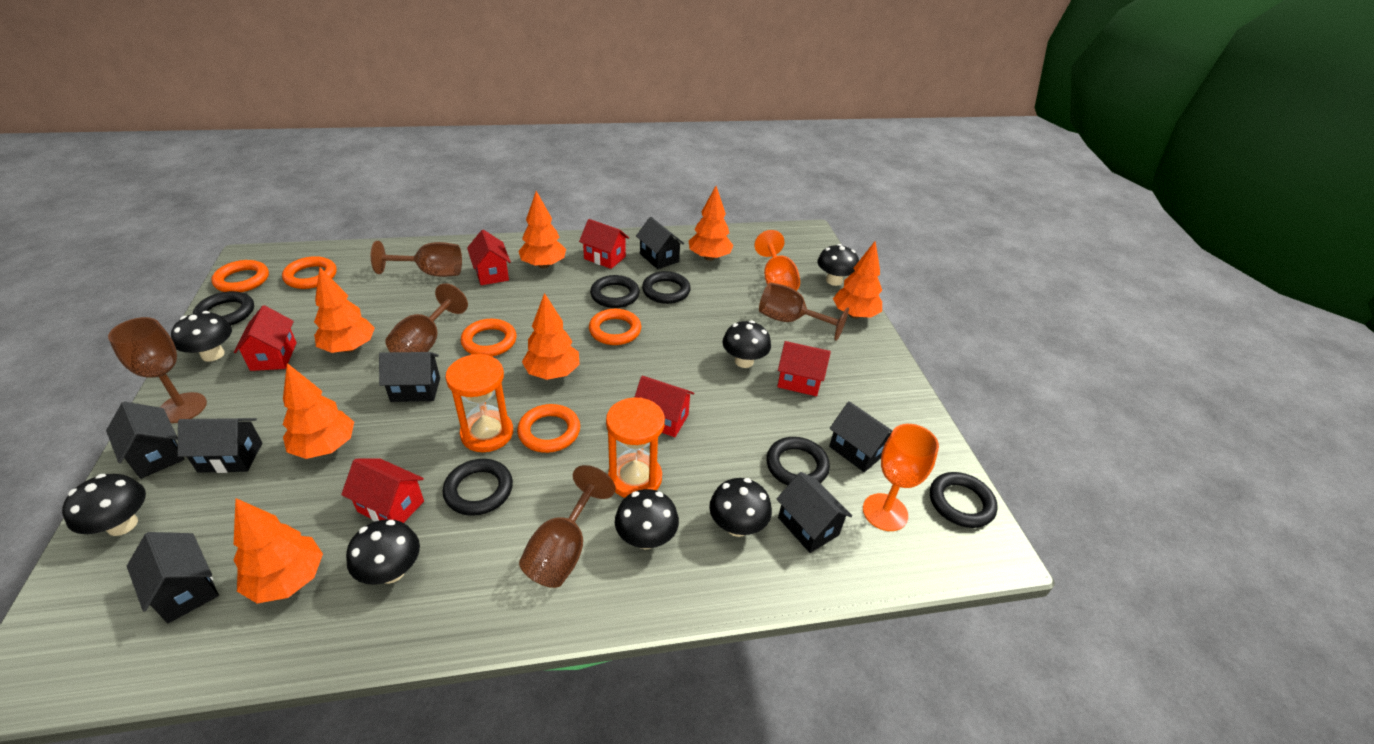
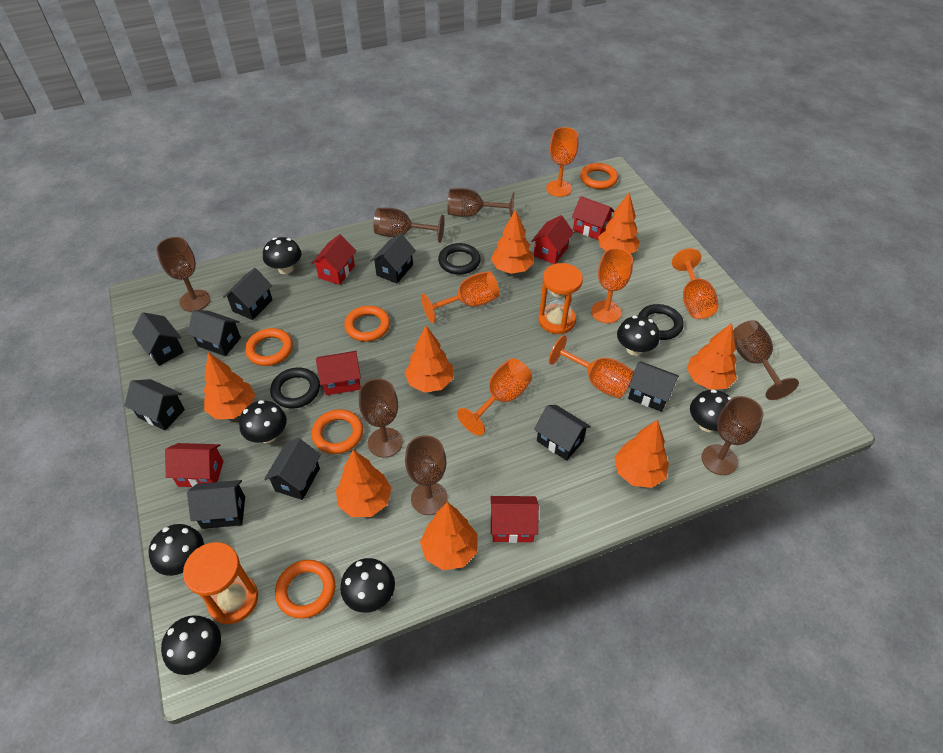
black house: 7 -> 9
black ring: 6 -> 3
brown goblet: 5 -> 7
orange goblet: 2 -> 6
orange tree: 7 -> 8

